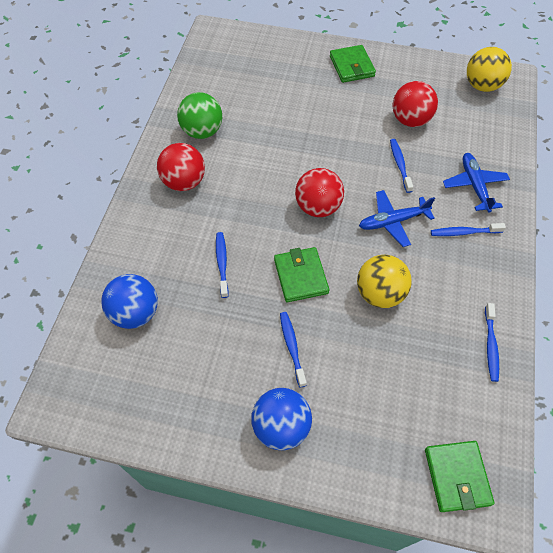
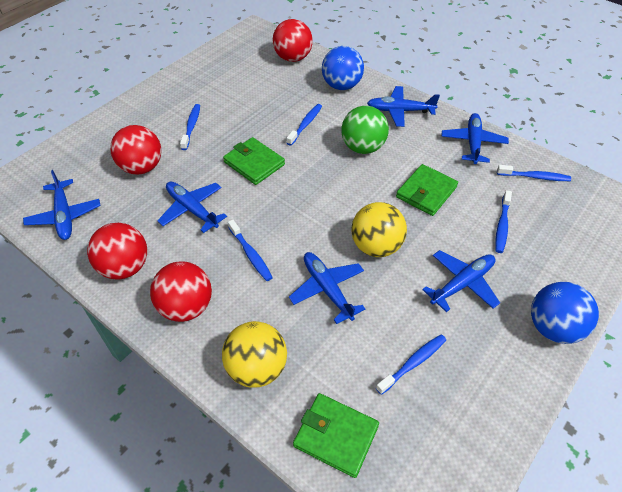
blue plane: 2 -> 6
blue toothbrush: 5 -> 6
red ball: 3 -> 4

